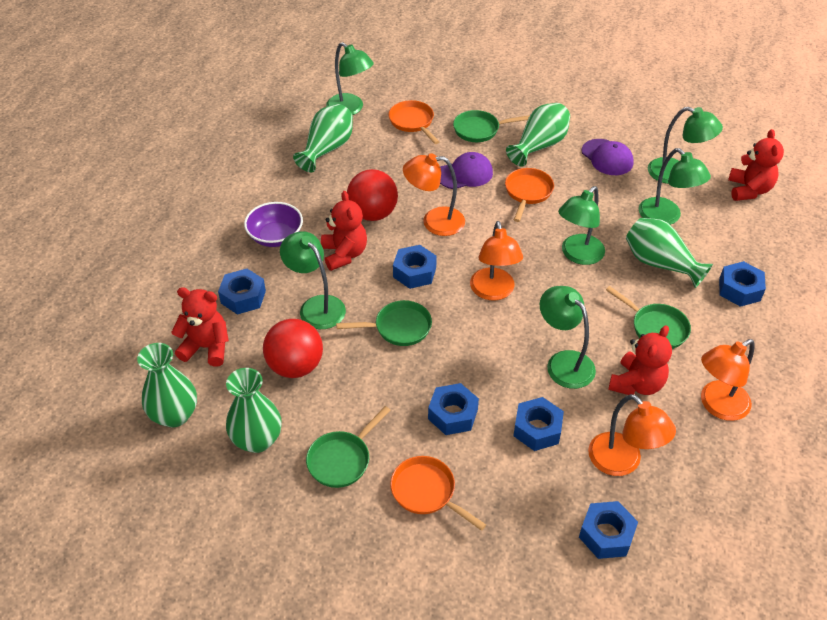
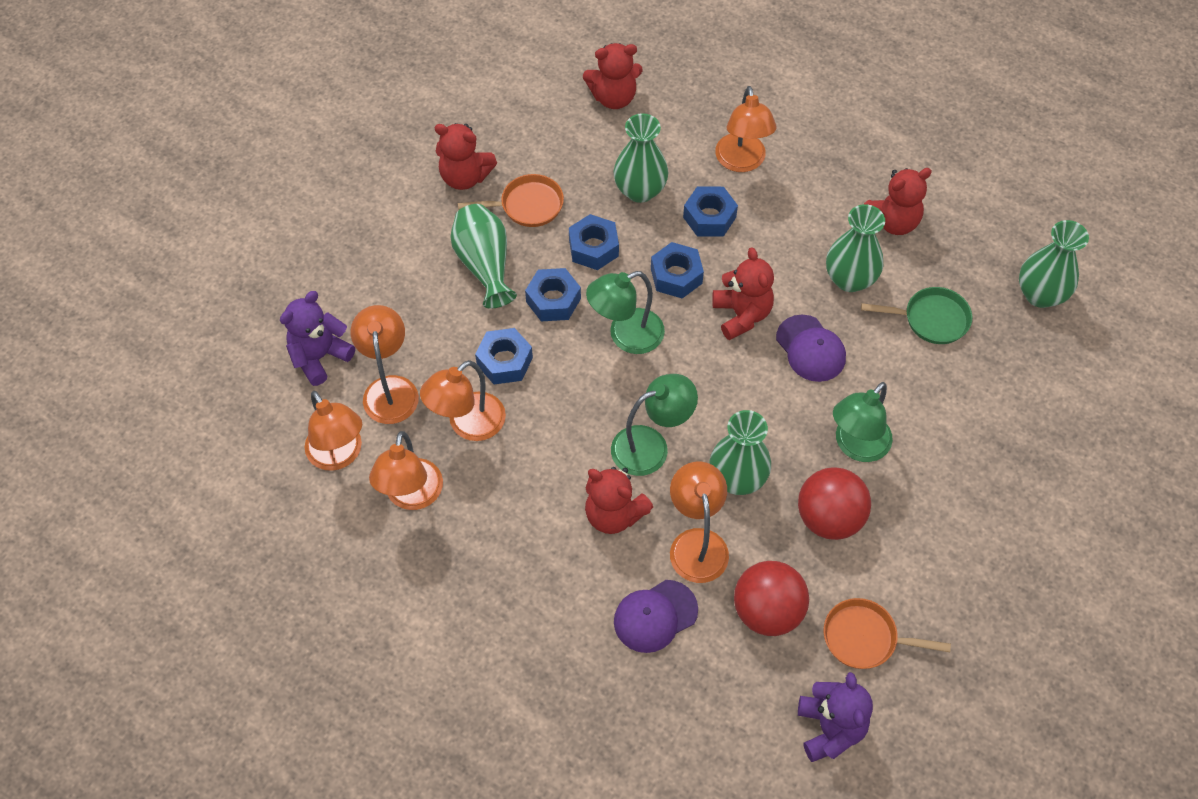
blue nut: 6 -> 5
green lamp: 6 -> 3
green pan: 4 -> 1
orange lamp: 4 -> 6
orange pan: 3 -> 2
purple bowl: 1 -> 0
purple teddy bear: 0 -> 2
red teddy bear: 4 -> 5

